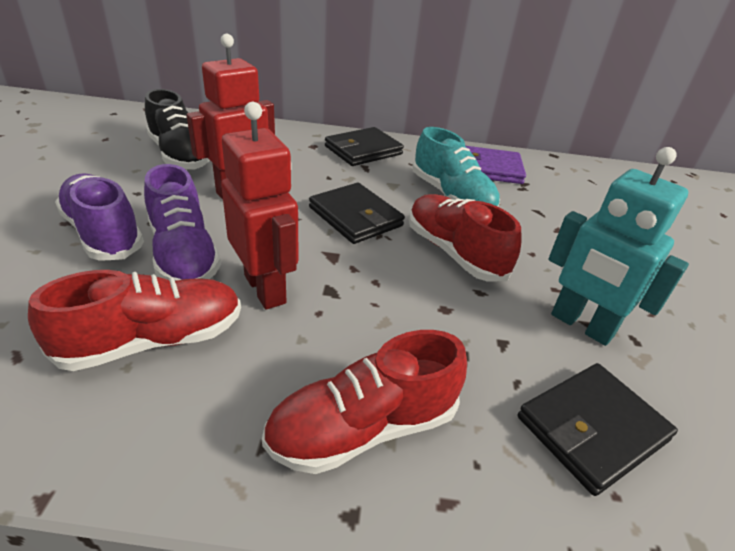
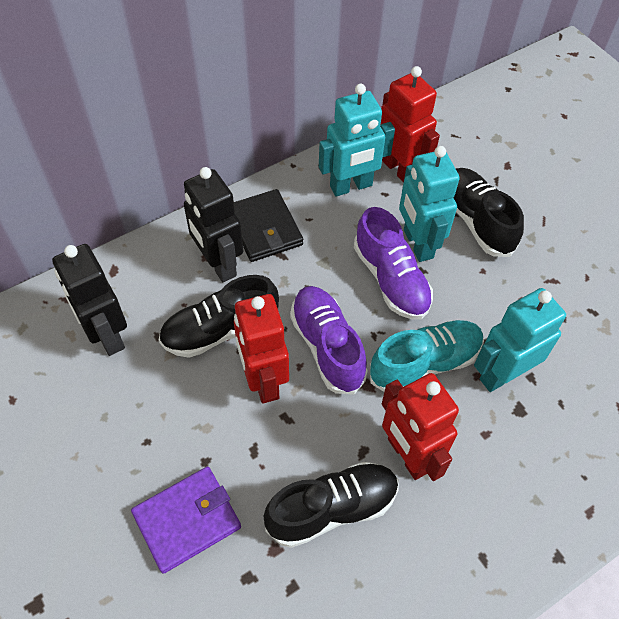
black robot: 0 -> 2
black shoe: 1 -> 3
black wallet: 3 -> 1
red robot: 2 -> 3
red shoe: 3 -> 0
turquoise robot: 1 -> 3

